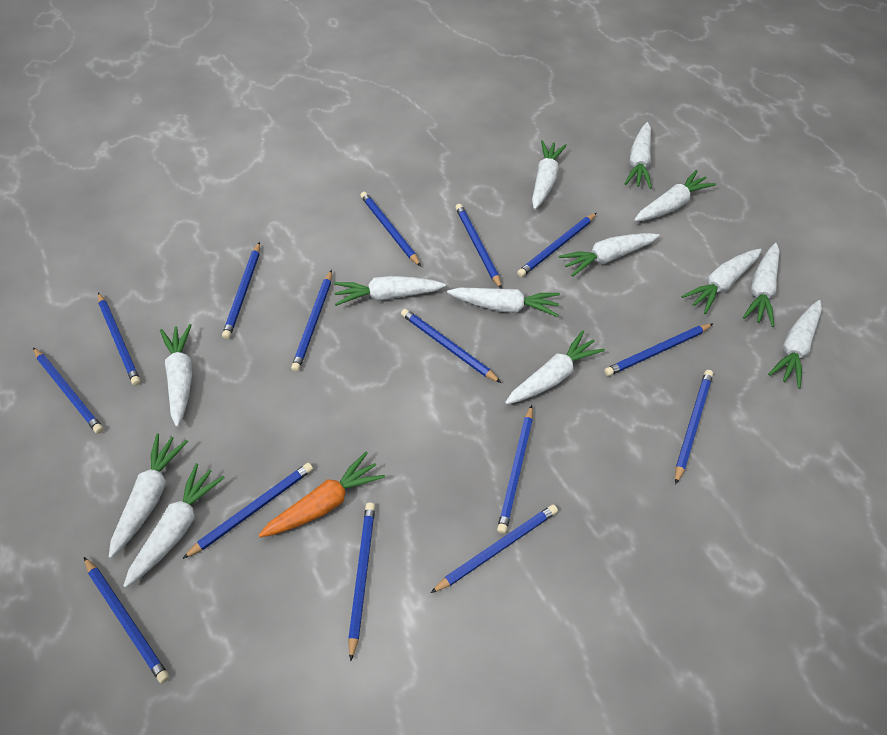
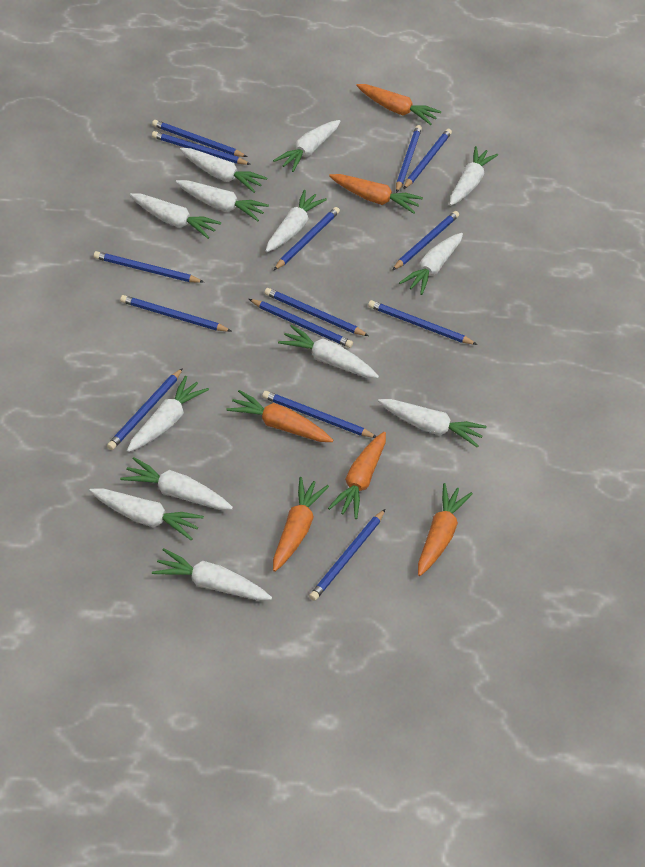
blue pencil: 15 -> 14
orange carrot: 1 -> 6

